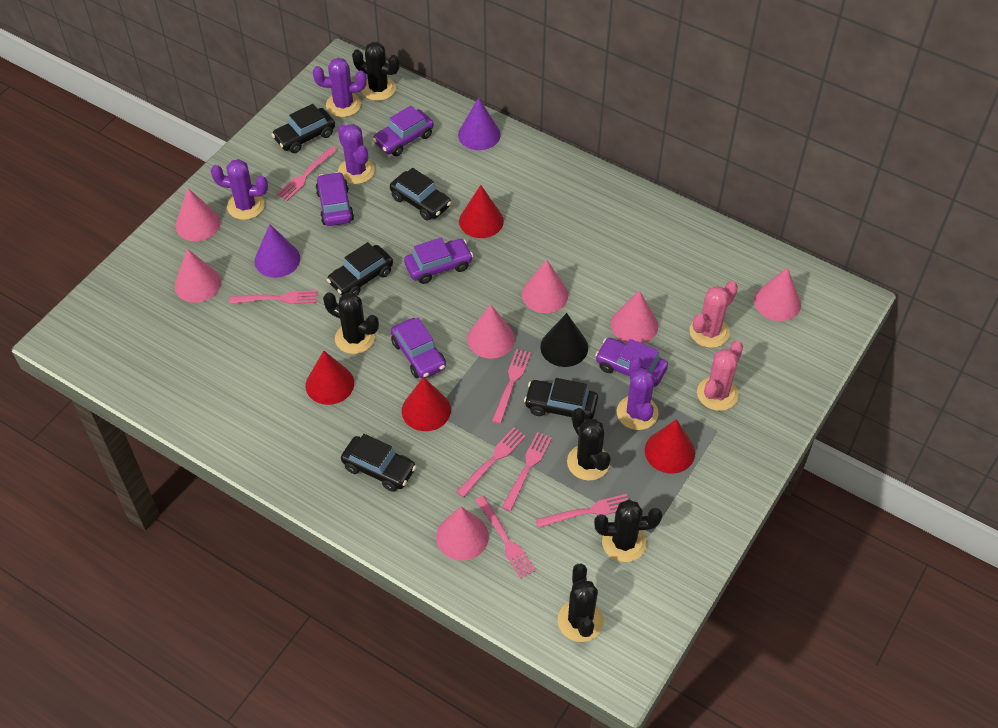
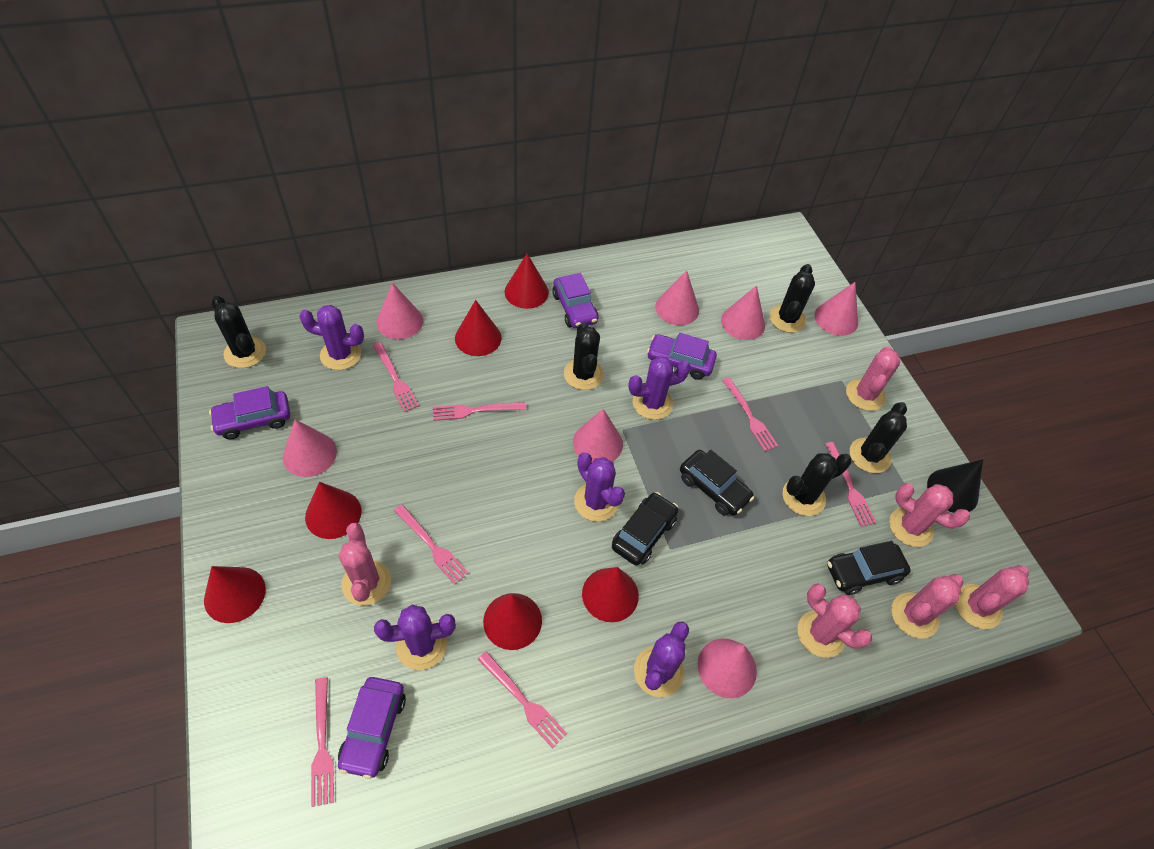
black car: 5 -> 3
pink cactus: 2 -> 6
purple cactus: 4 -> 5
purple car: 5 -> 4
purple cone: 2 -> 0
red cone: 4 -> 6

